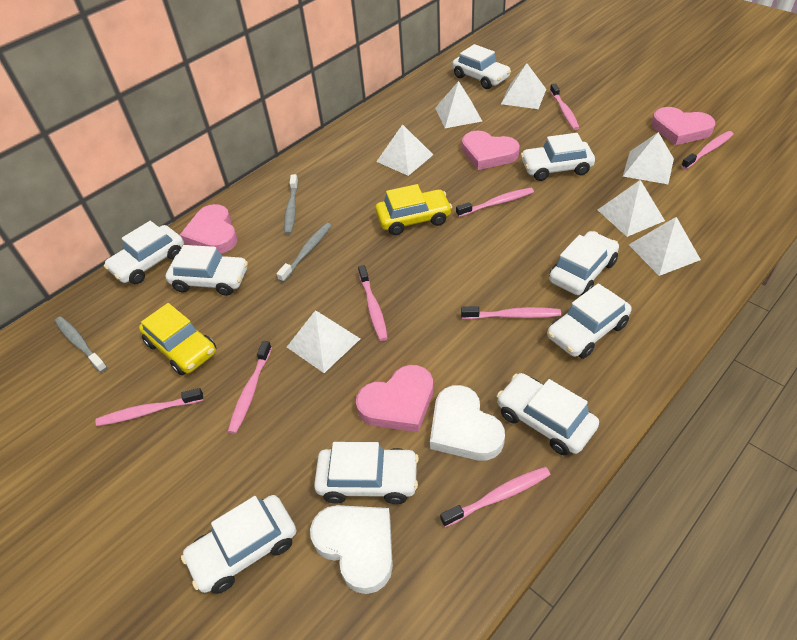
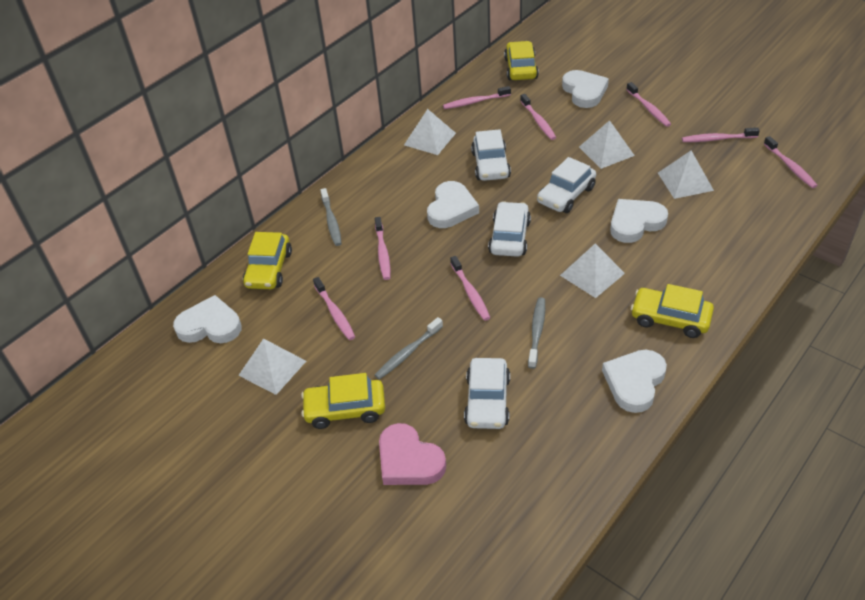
pink heart: 4 -> 1
white car: 9 -> 4
white heart: 2 -> 5
white pyramid: 7 -> 5
yellow car: 2 -> 4

